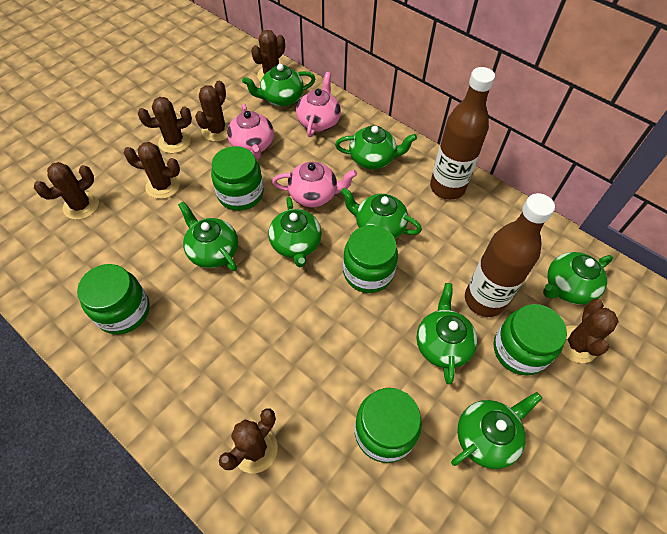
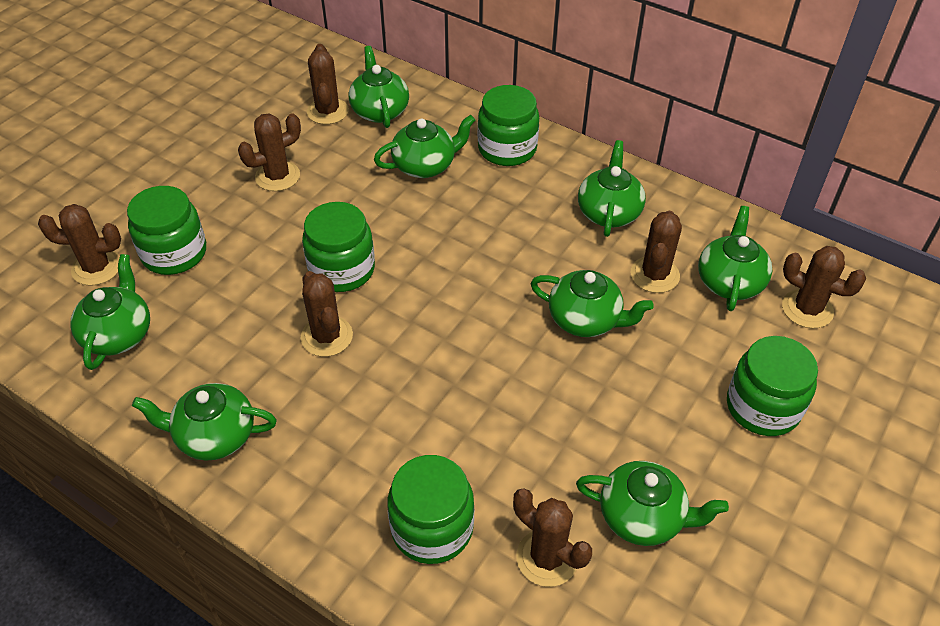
brown bottle: 2 -> 0
pink teapot: 3 -> 0

